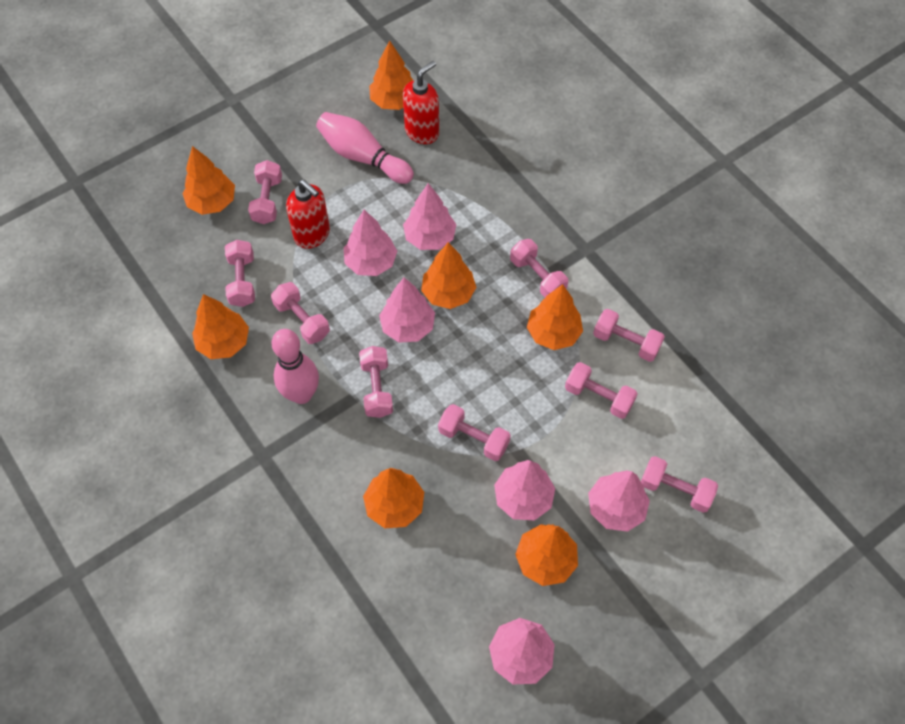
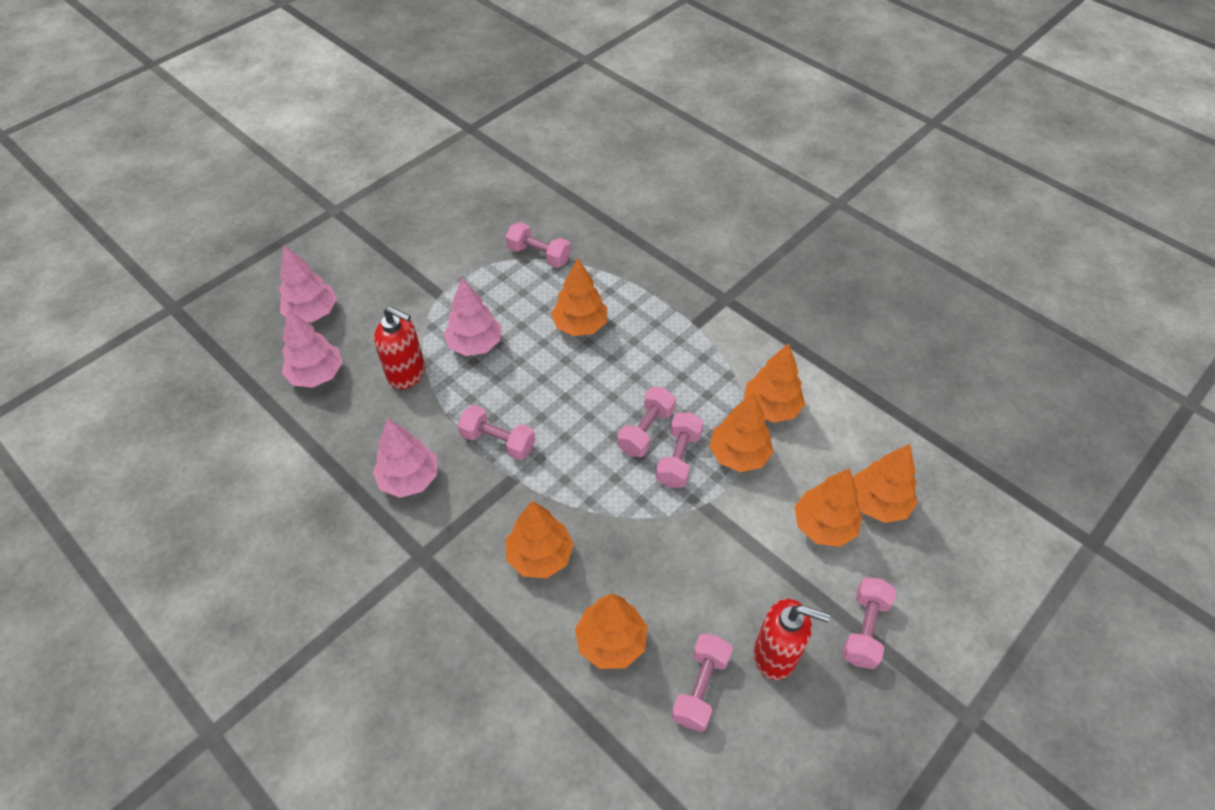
pink bowling pin: 2 -> 0
pink dumbbell: 9 -> 6
pink tree: 6 -> 4

